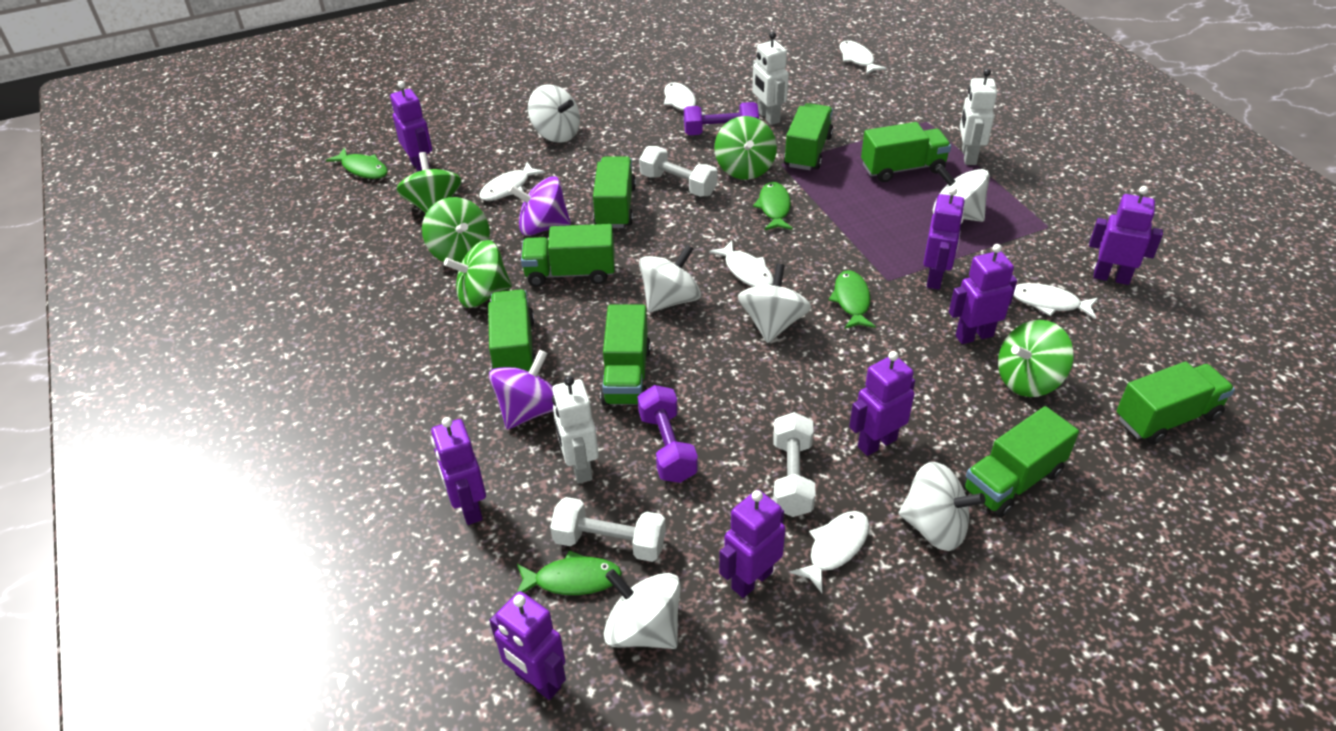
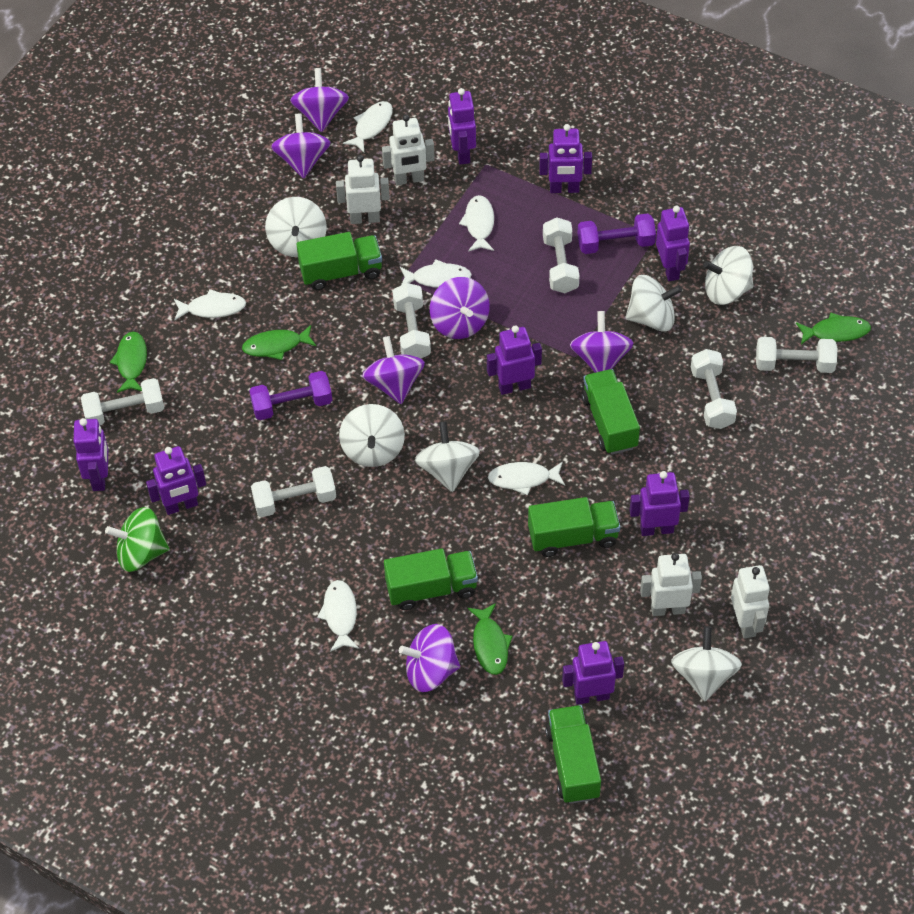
green spinning top: 5 -> 1
green truck: 8 -> 5
purple spinning top: 2 -> 6
white dumbbell: 3 -> 6
white robot: 3 -> 4

